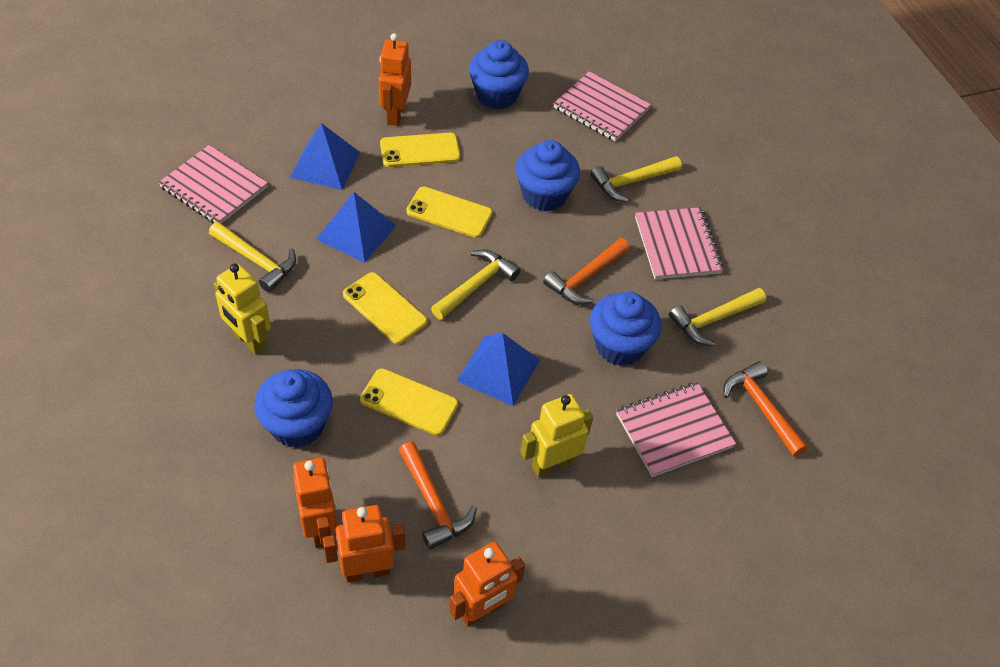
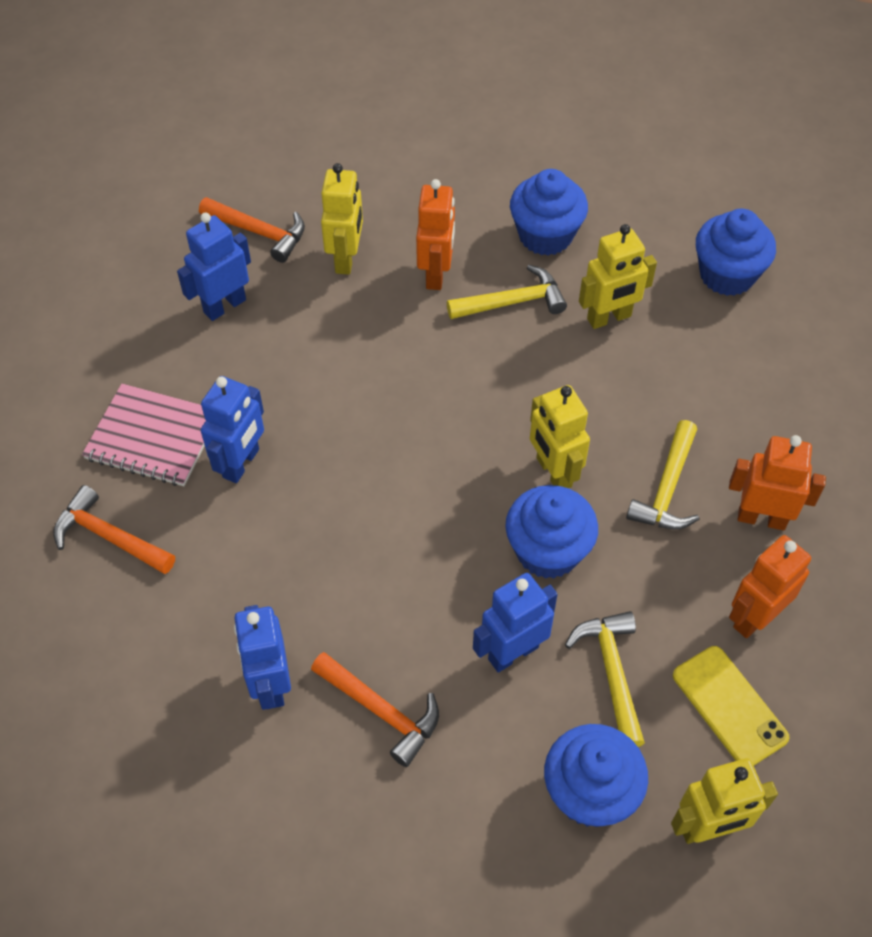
blue pyramid: 3 -> 0
blue robot: 0 -> 4
orange robot: 4 -> 3
pink notebook: 4 -> 1
yellow hammer: 4 -> 3
yellow phone: 4 -> 1
yellow robot: 2 -> 4

